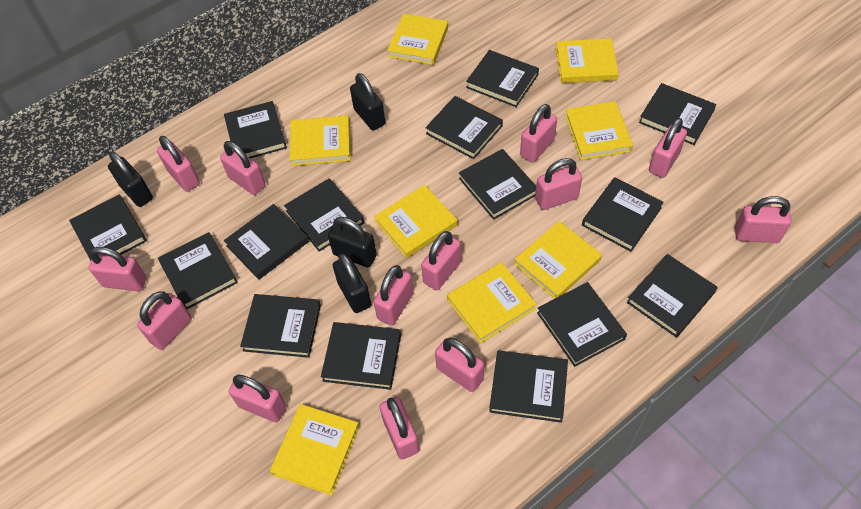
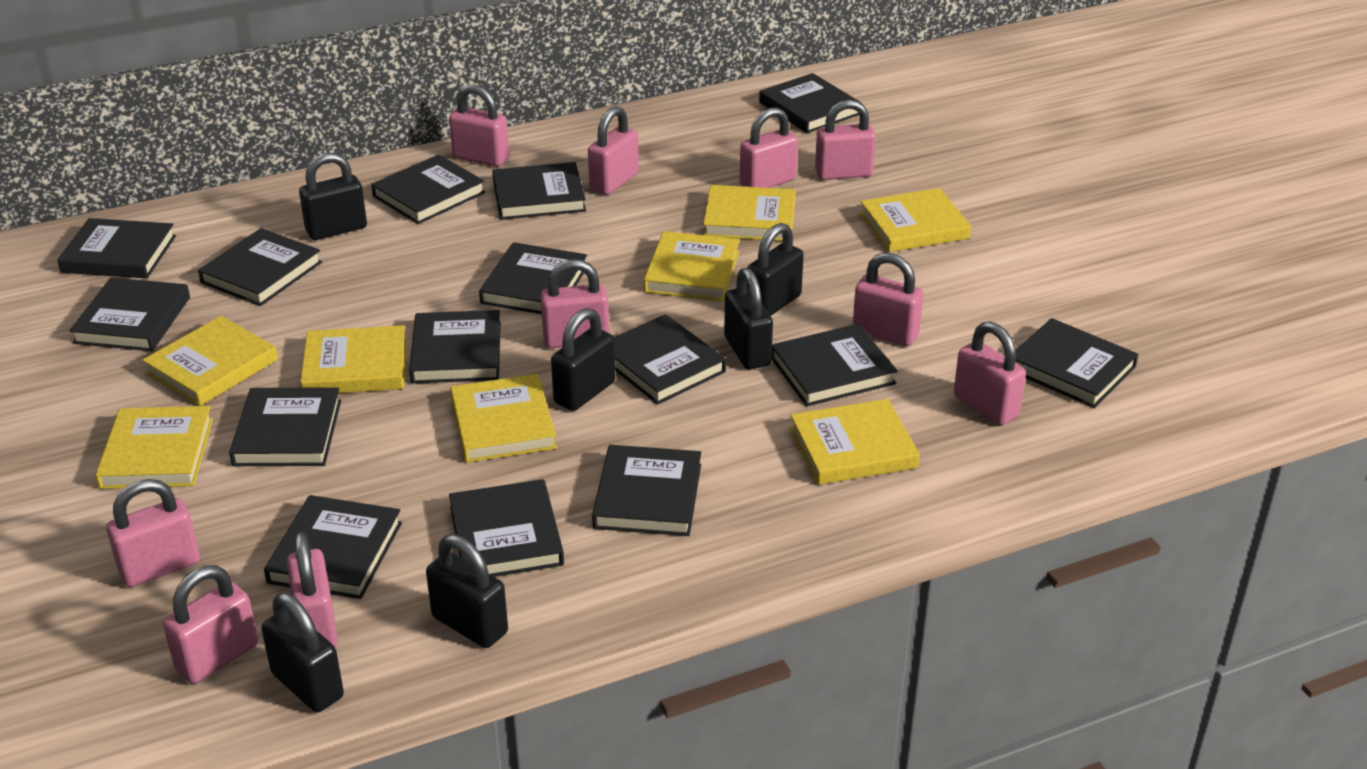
black padlock: 4 -> 6
pink padlock: 13 -> 10

